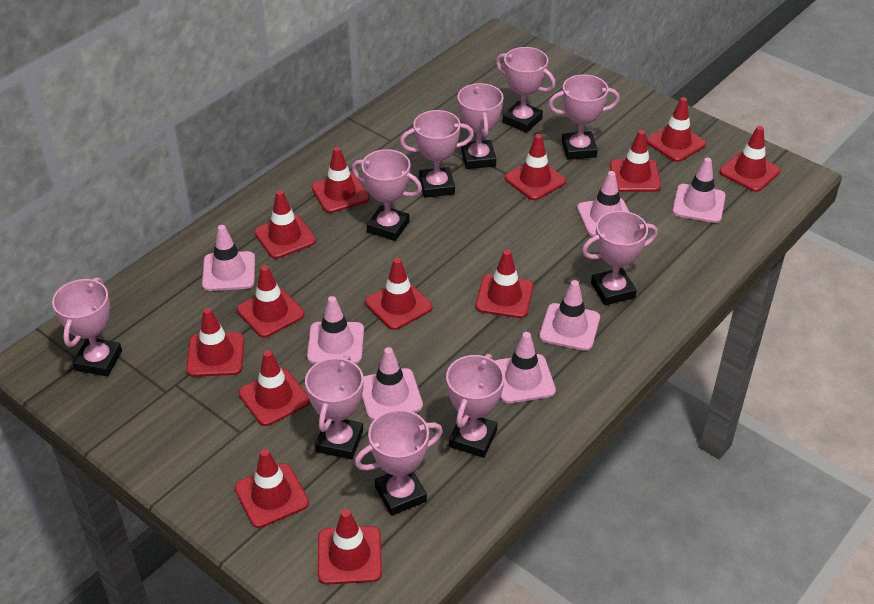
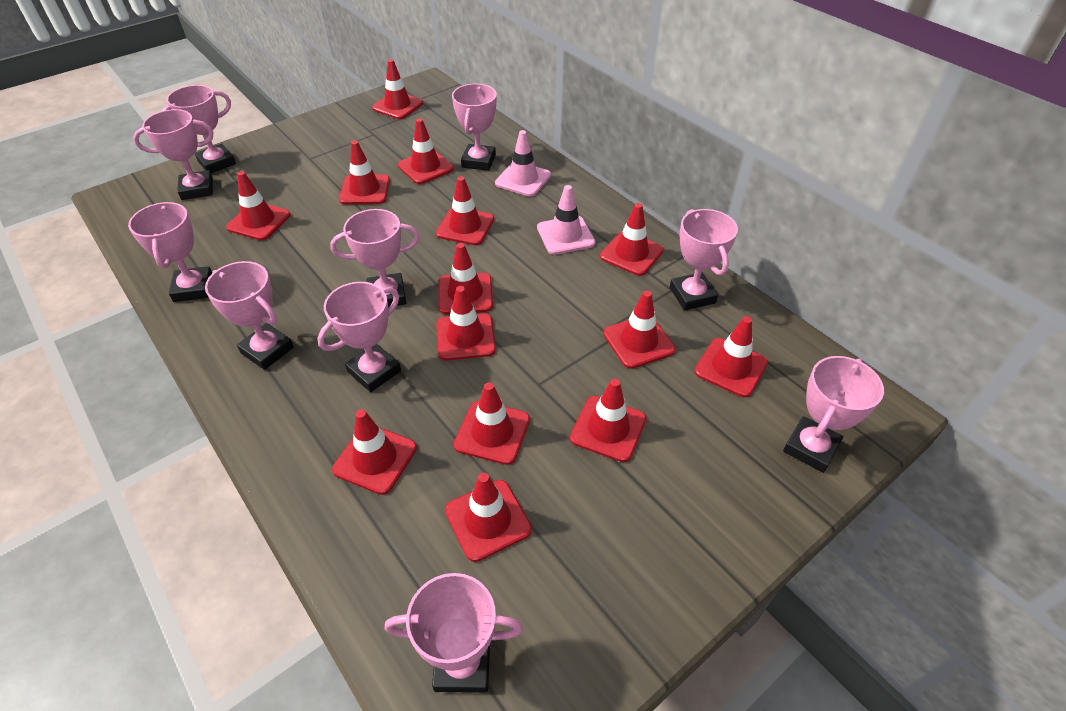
pink traffic cone: 7 -> 2
red traffic cone: 13 -> 14

